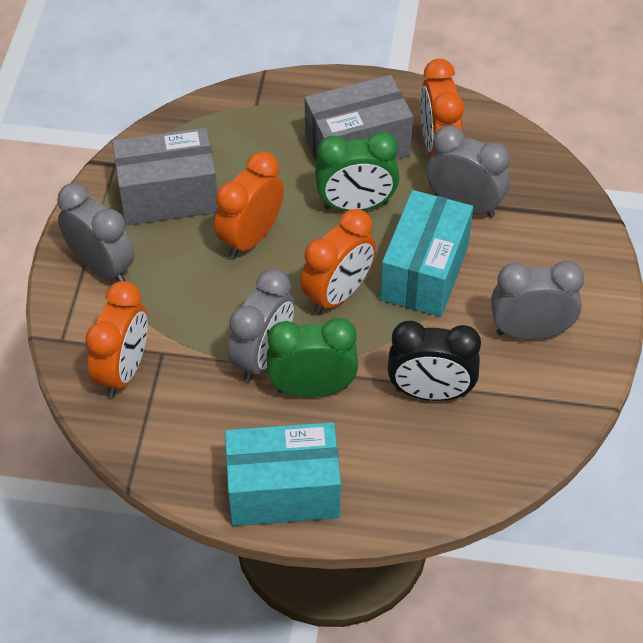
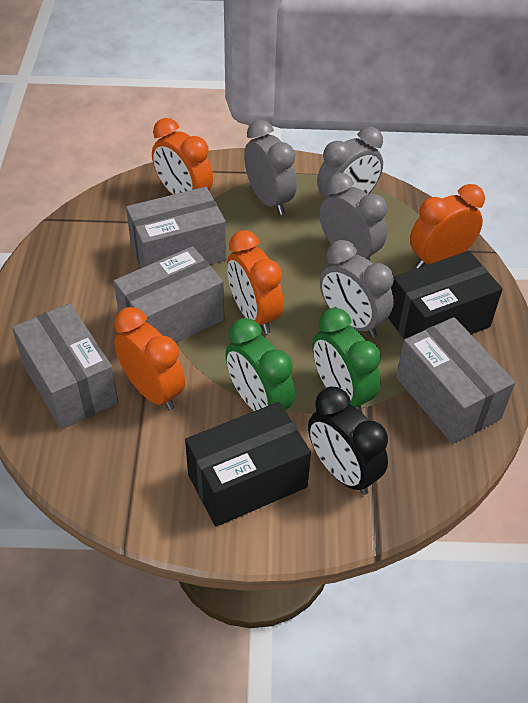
black box: 0 -> 2
grey box: 2 -> 4
turquoise box: 2 -> 0

